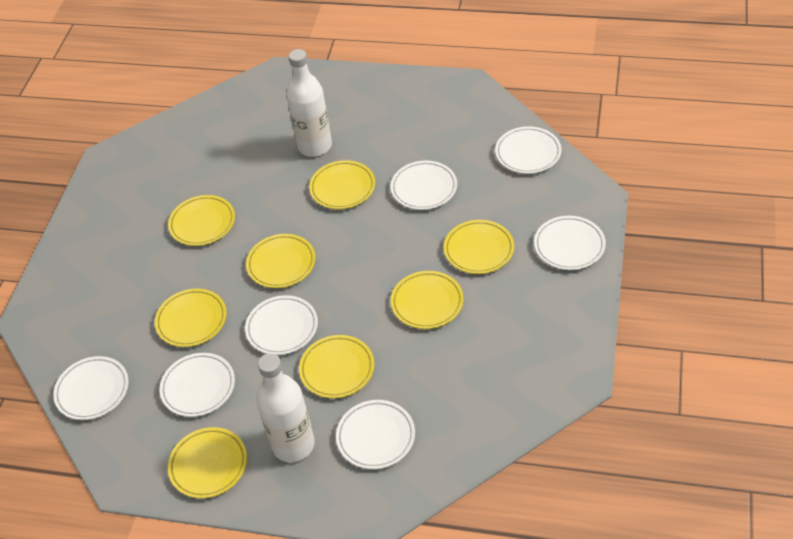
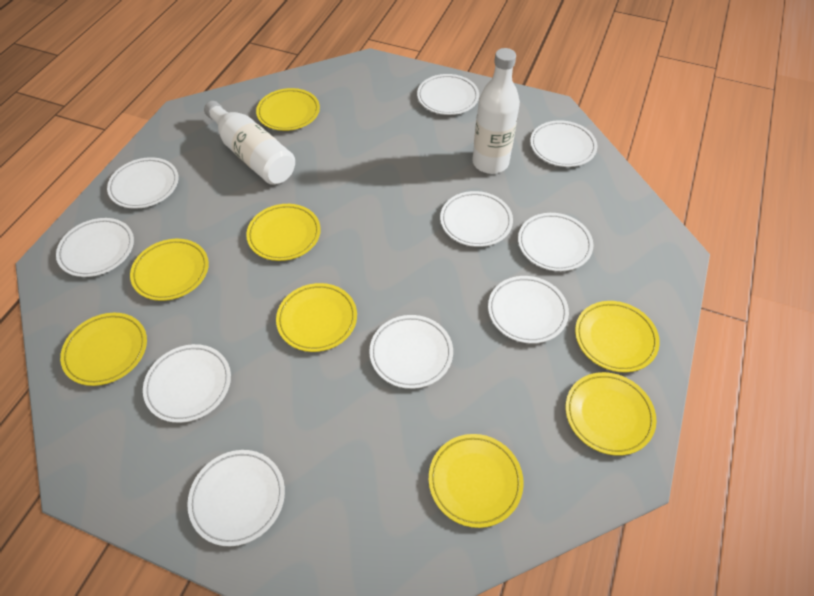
white plate: 7 -> 10

